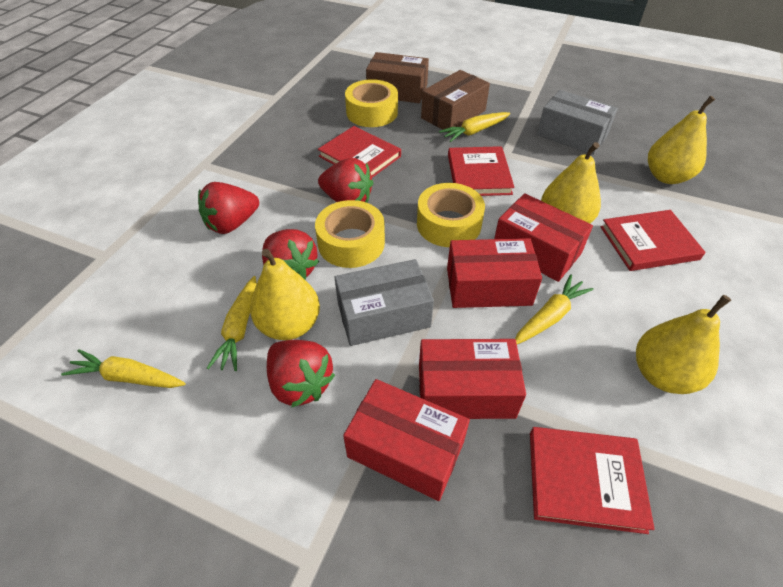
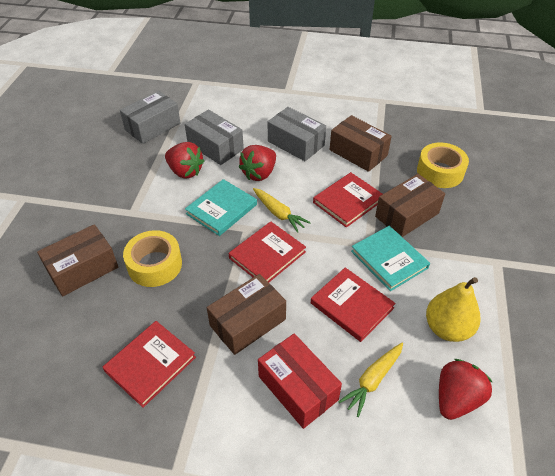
brown box: 2 -> 4
grey box: 2 -> 3
red box: 4 -> 1
red strawberry: 4 -> 3
turquoise book: 0 -> 2
yellow carrot: 4 -> 2
yellow pear: 4 -> 1
yellow tape: 3 -> 2

